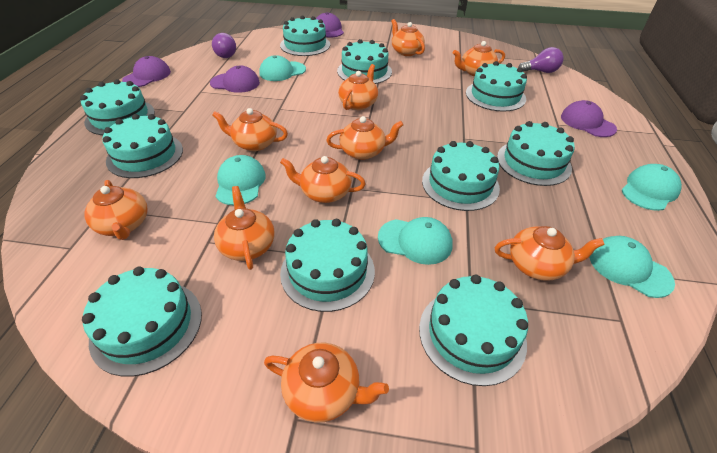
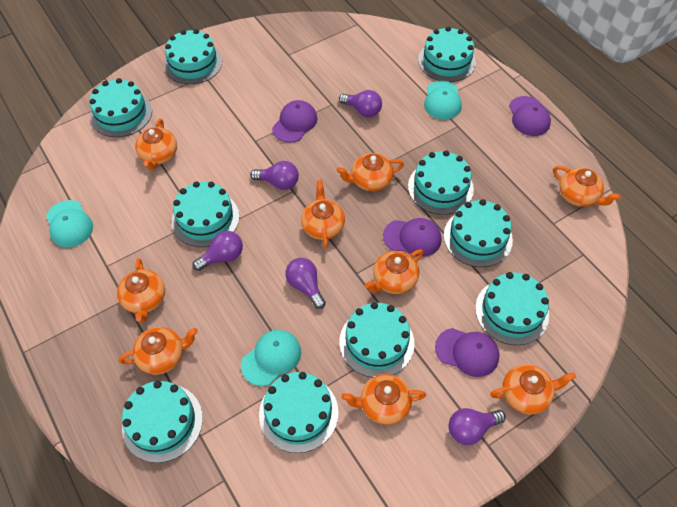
orange teapot: 10 -> 9
purple light bulb: 2 -> 5
turquoise cap: 5 -> 3

